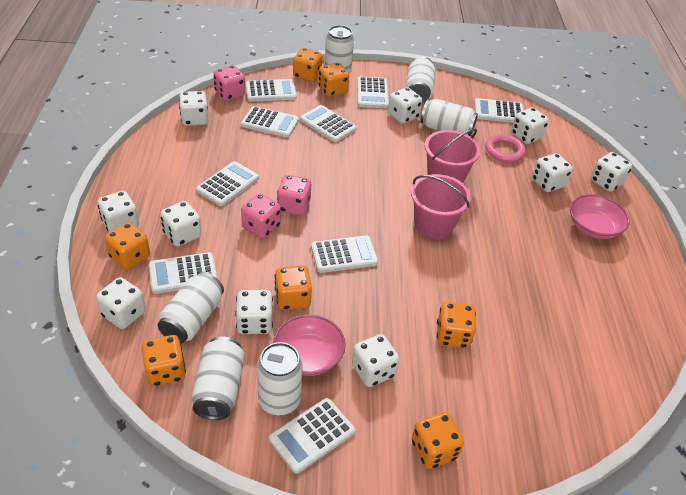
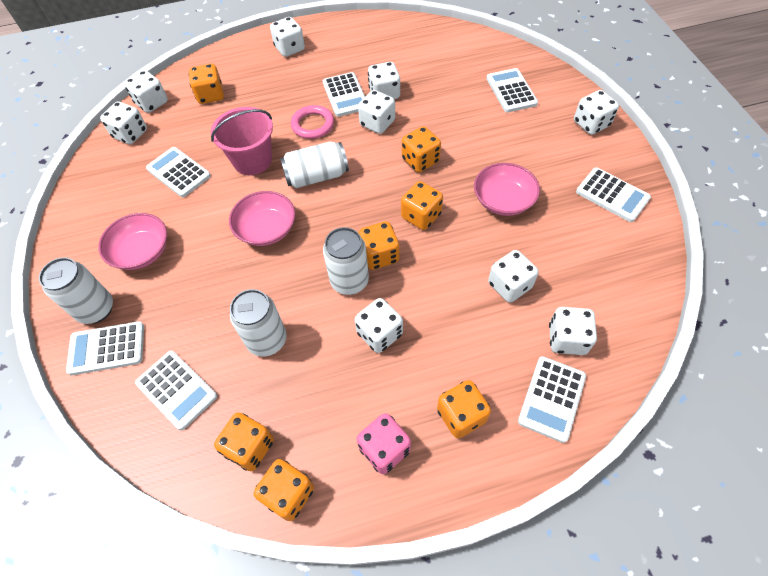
pink bowl: 2 -> 3
pink bucket: 2 -> 1
pink dice: 3 -> 1
white calculator: 9 -> 7
white can: 6 -> 4
white dice: 10 -> 9

